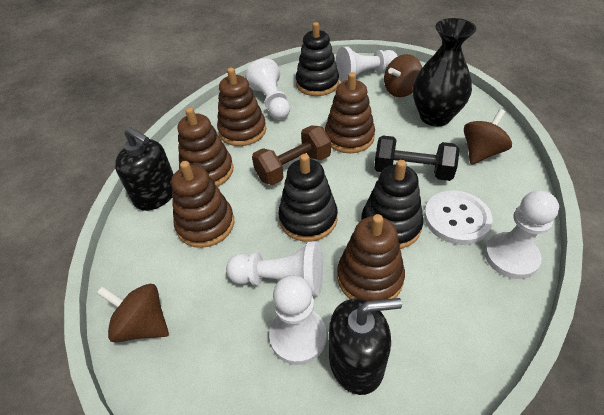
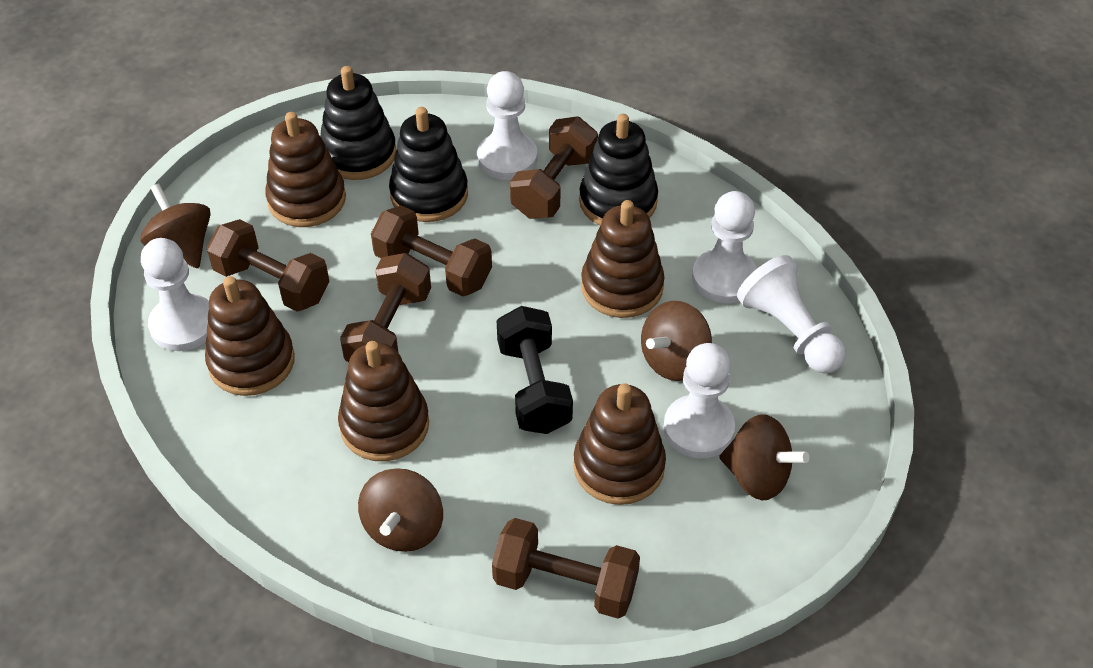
black soap dispenser: 2 -> 0
black vase: 1 -> 0
brown dumbbell: 1 -> 5
brown spinning top: 3 -> 4
white button: 1 -> 0

